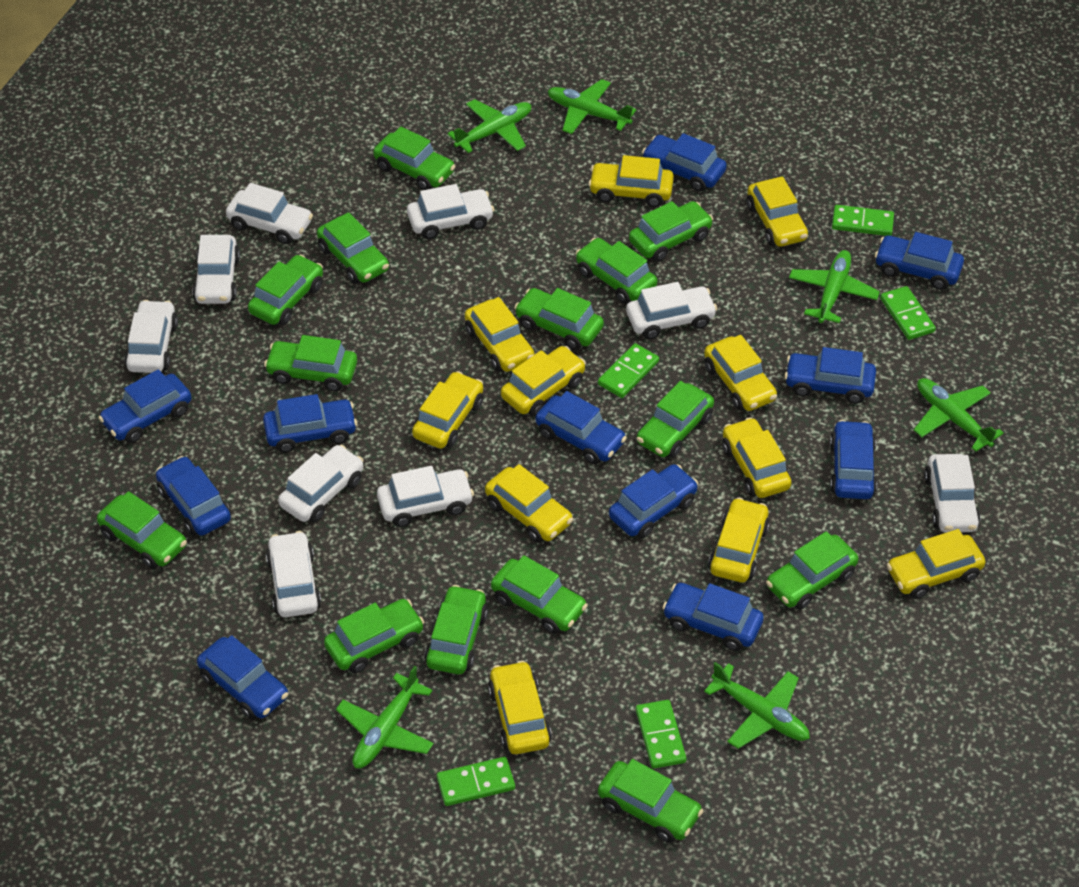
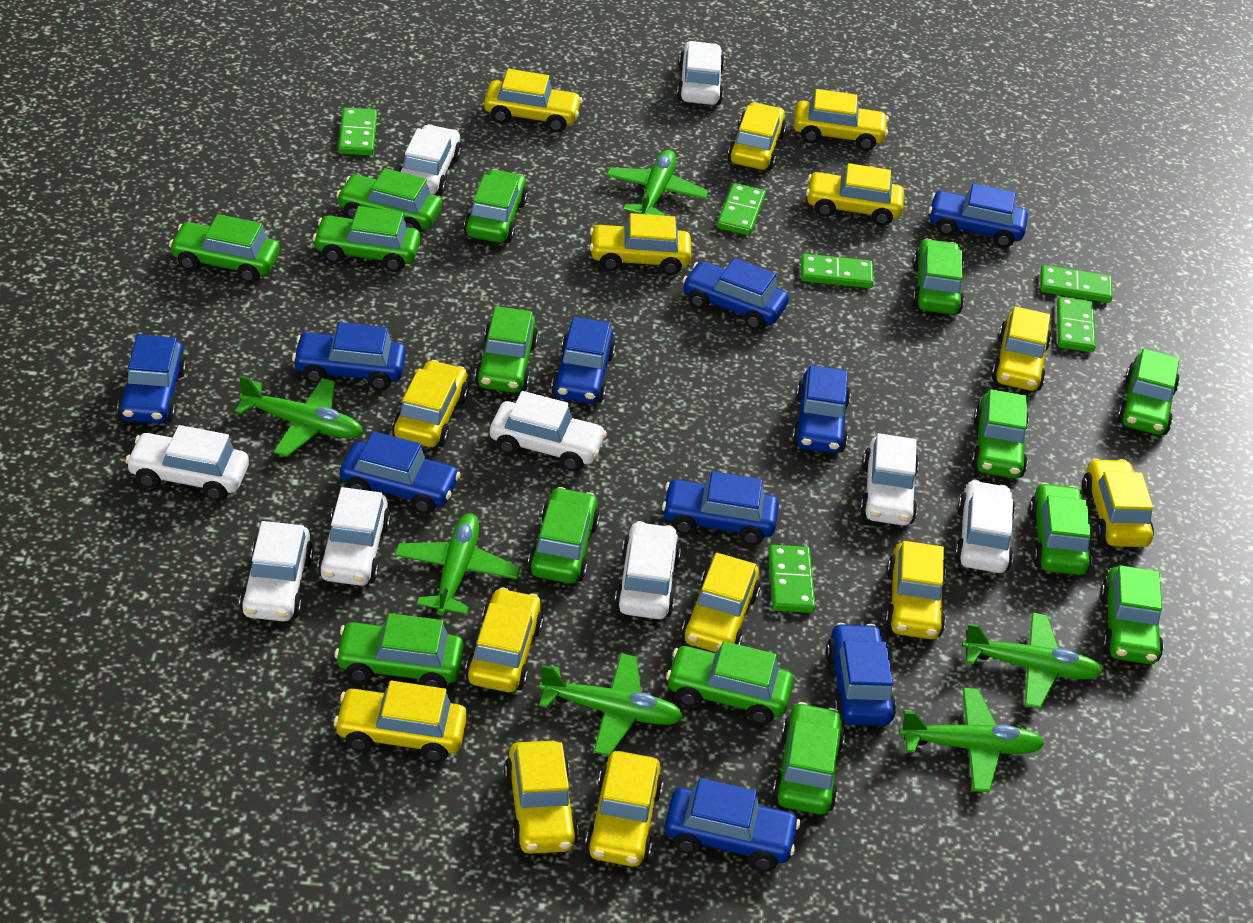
blue car: 11 -> 10
green domino: 5 -> 6
yellow car: 11 -> 14

